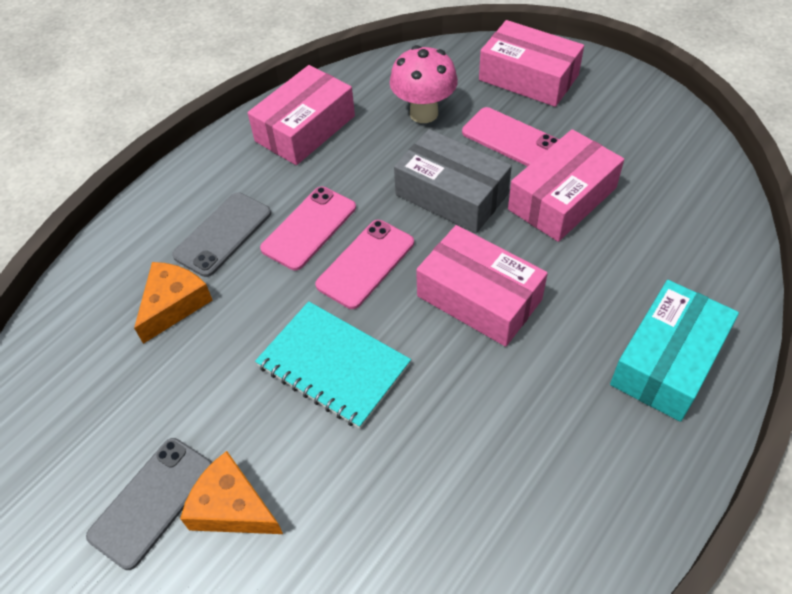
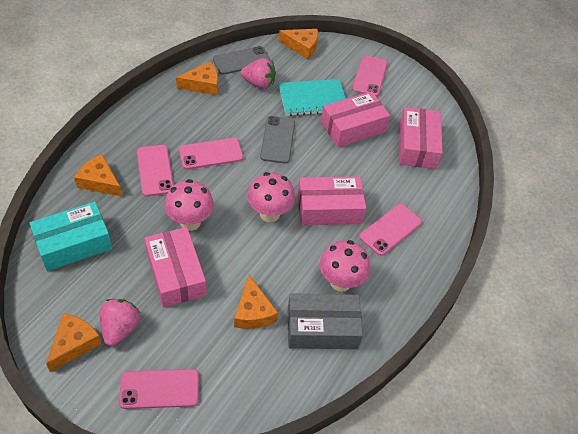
orange cheese: 2 -> 5
pink mushroom: 1 -> 3
pink phone: 3 -> 5
pink strawberry: 0 -> 2

